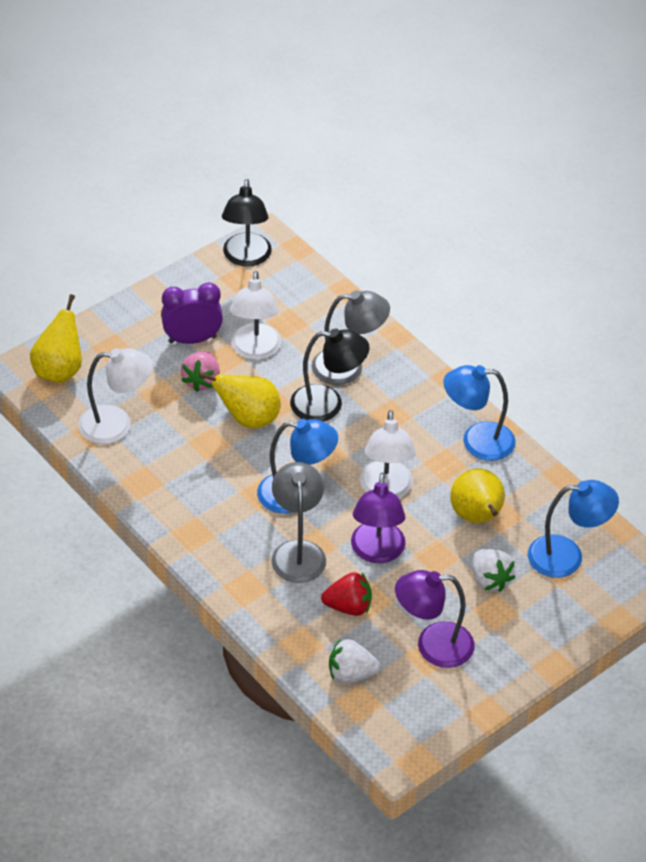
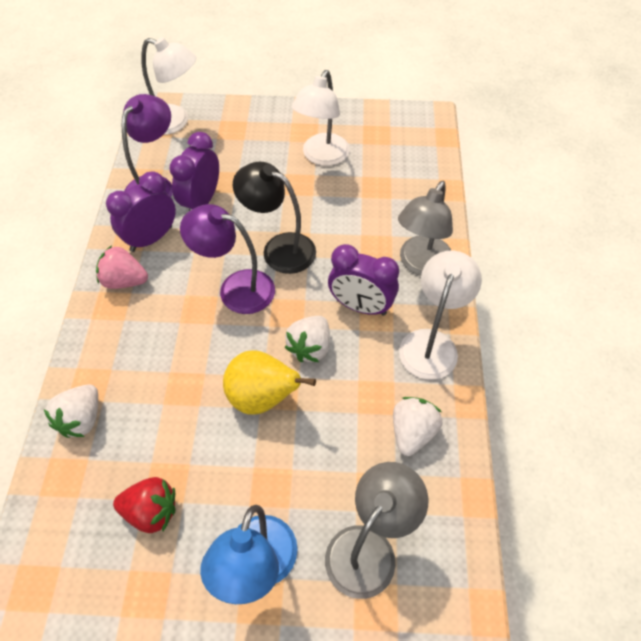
black lamp: 2 -> 1
blue lamp: 3 -> 1
purple clock: 1 -> 3
white strawberry: 2 -> 3
yellow pear: 3 -> 1

